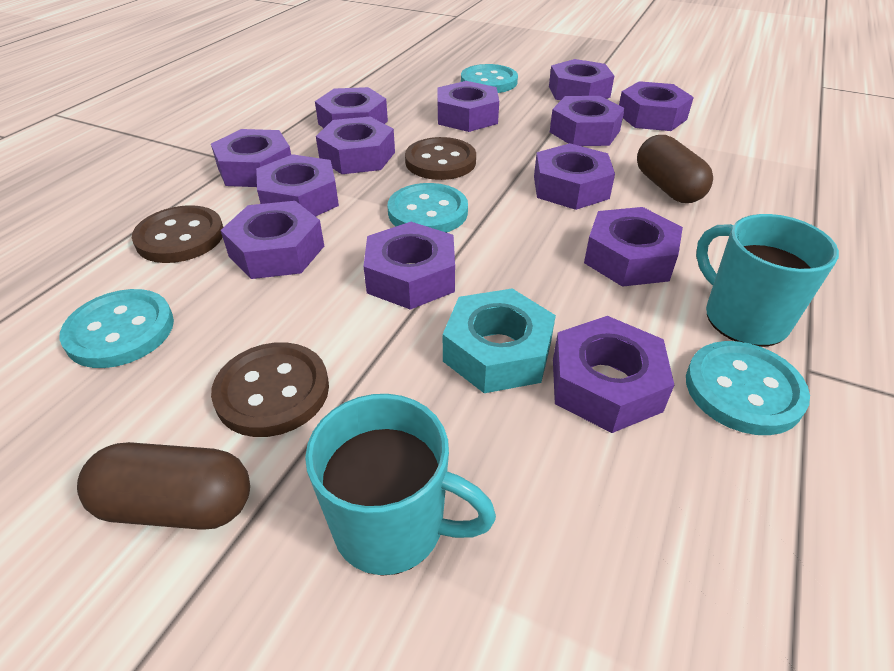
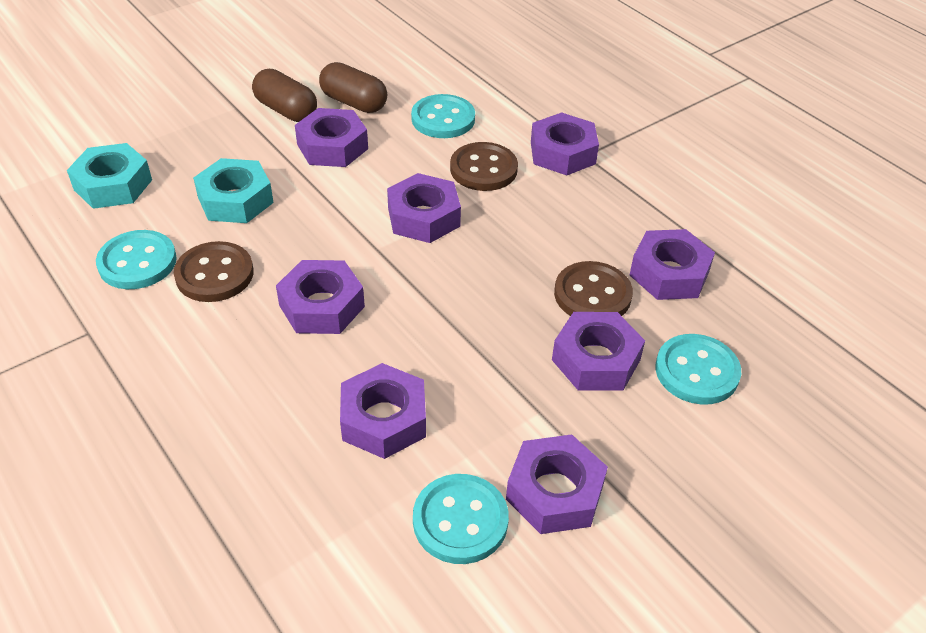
purple nut: 13 -> 8
turquoise mug: 2 -> 0
turquoise nut: 1 -> 2

